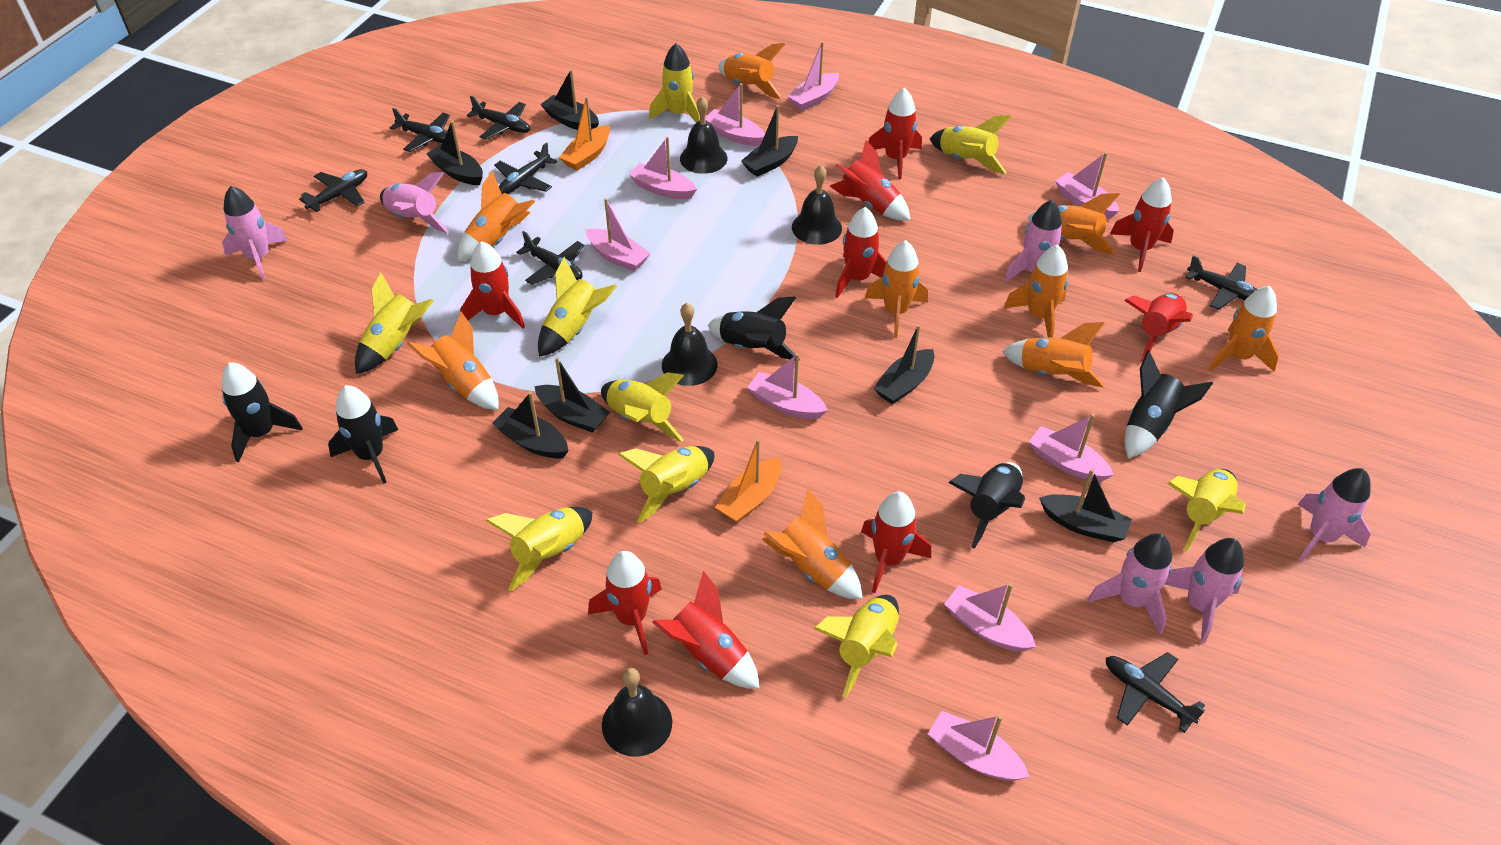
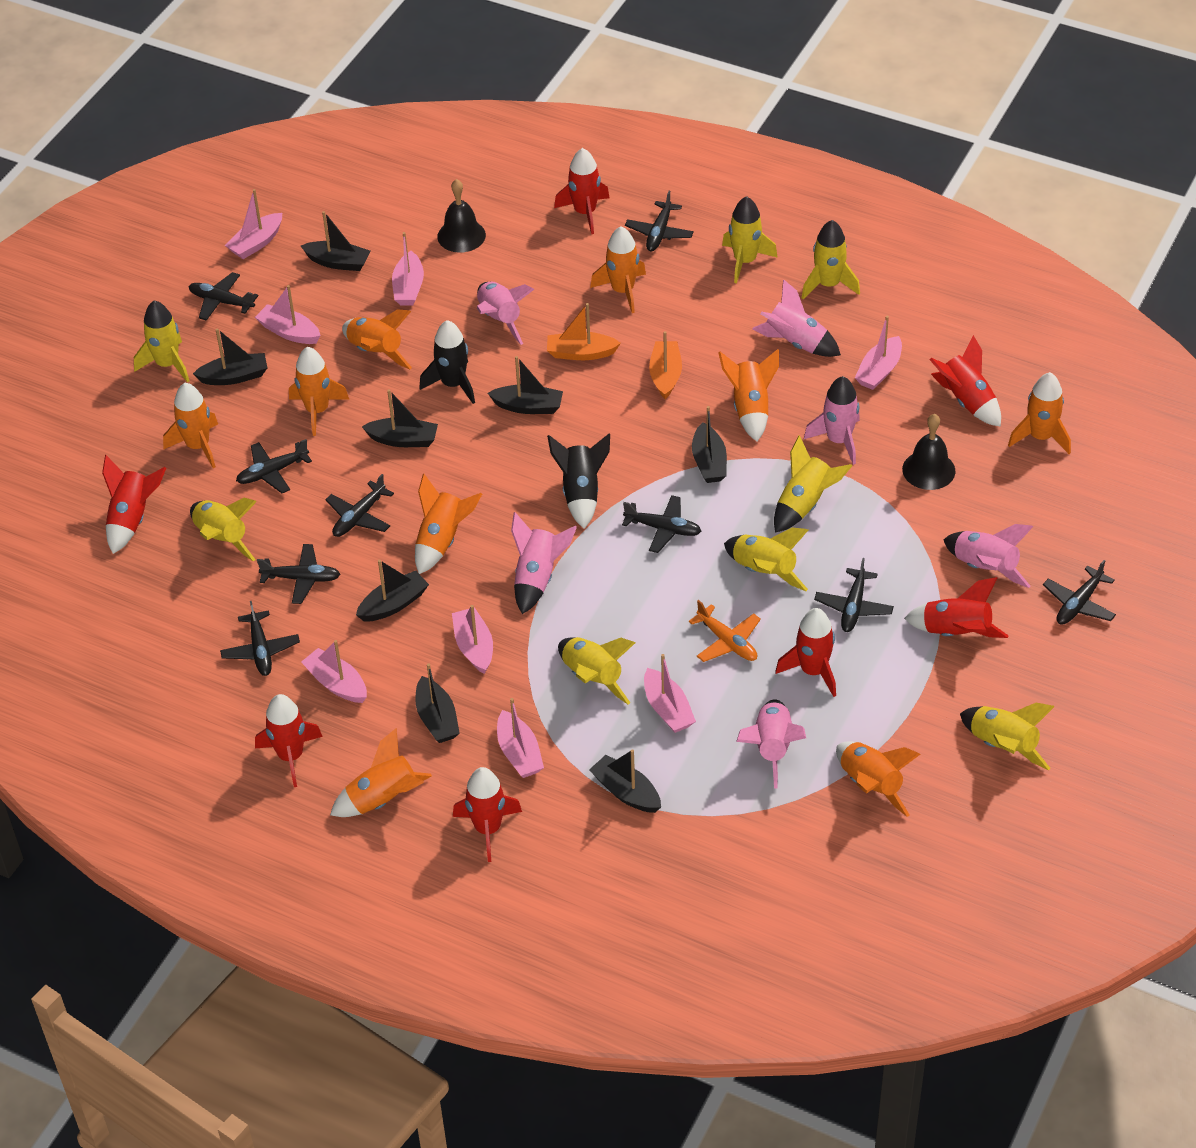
black bell: 4 -> 2
black boat: 7 -> 8
black plane: 7 -> 9
black rocket: 5 -> 2
orange plane: 0 -> 1
pink boat: 9 -> 8
red rocket: 9 -> 7
yellow rocket: 9 -> 8

